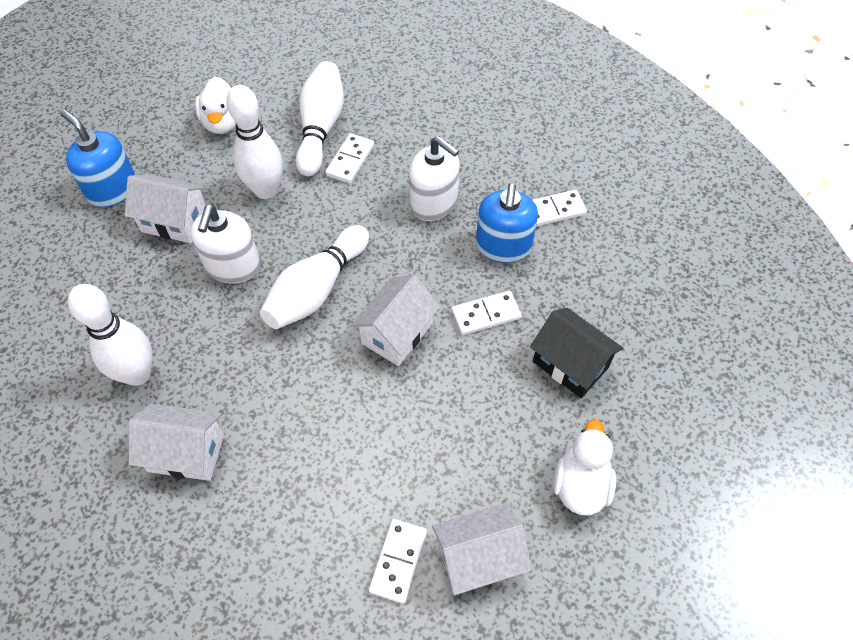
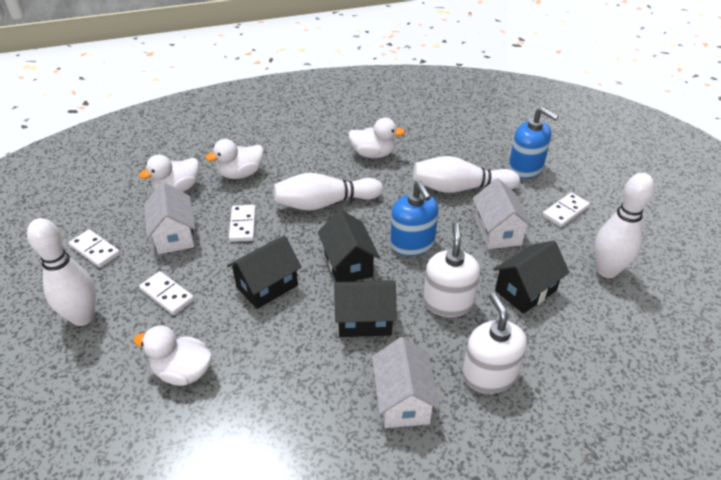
black house: 1 -> 4
white duck: 2 -> 4
white house: 4 -> 3

